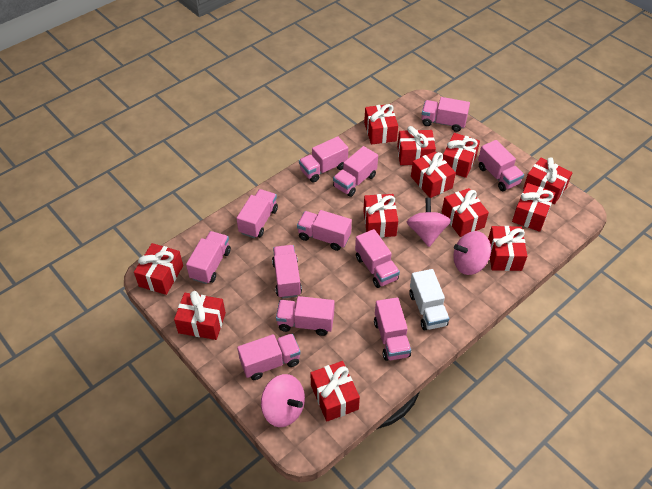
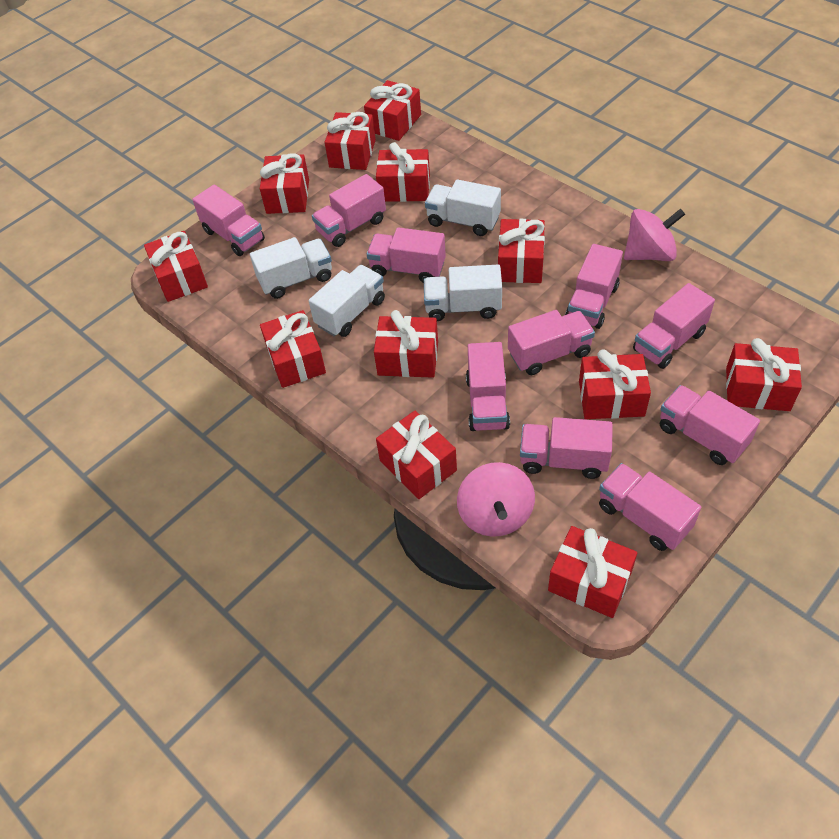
pink spinning top: 3 -> 2
pink truck: 12 -> 10
white truck: 1 -> 4

